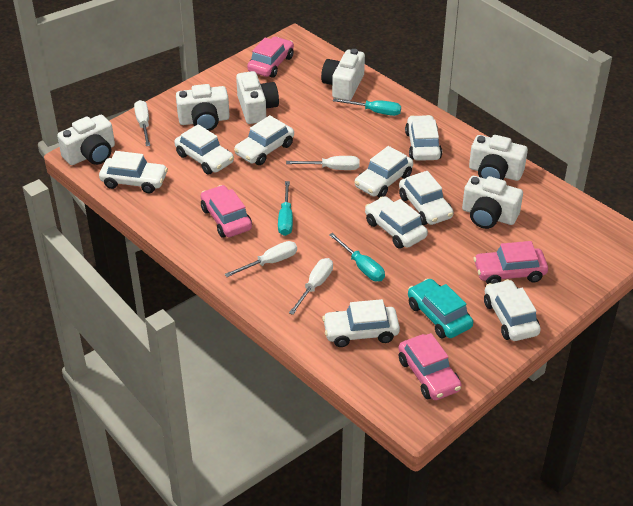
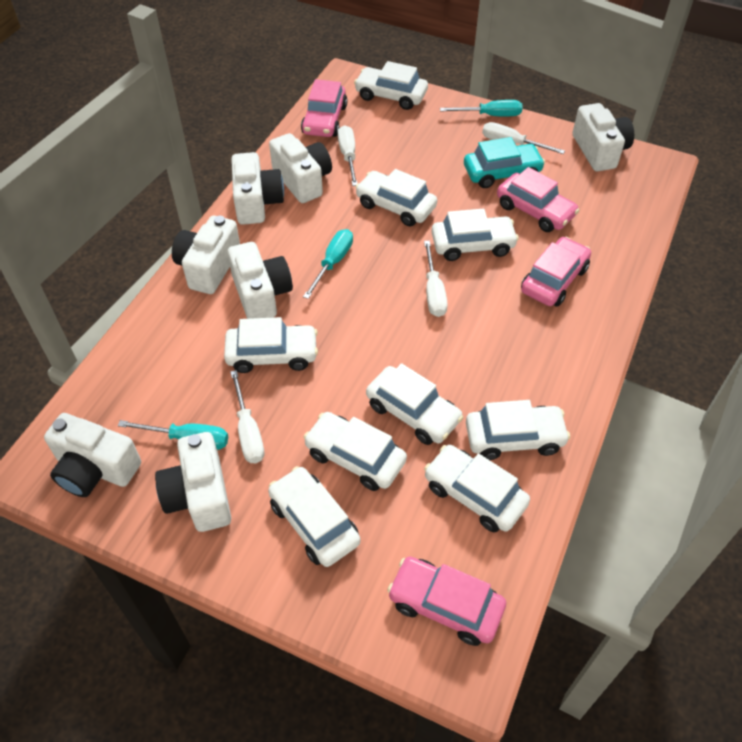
white camera: 6 -> 7

